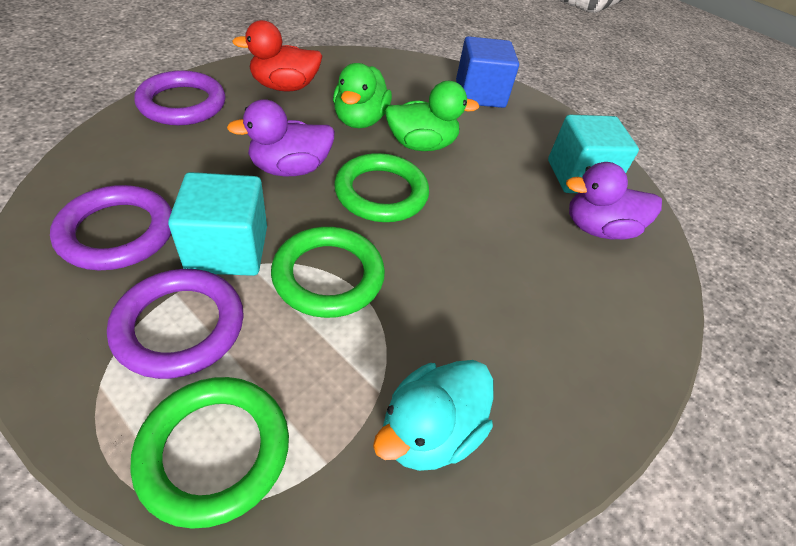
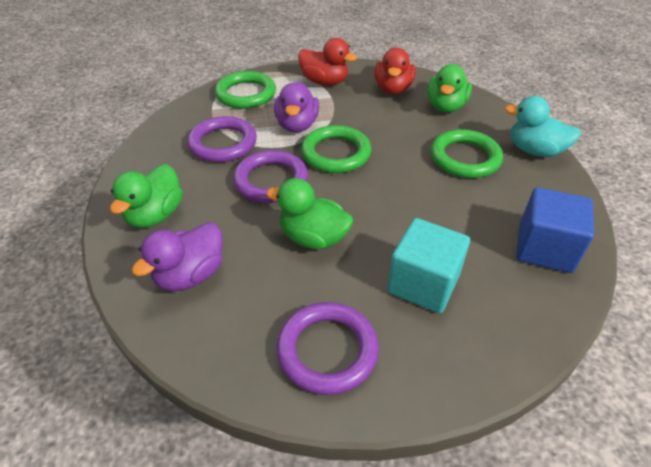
green duck: 2 -> 3
red duck: 1 -> 2
turquoise cube: 2 -> 1

